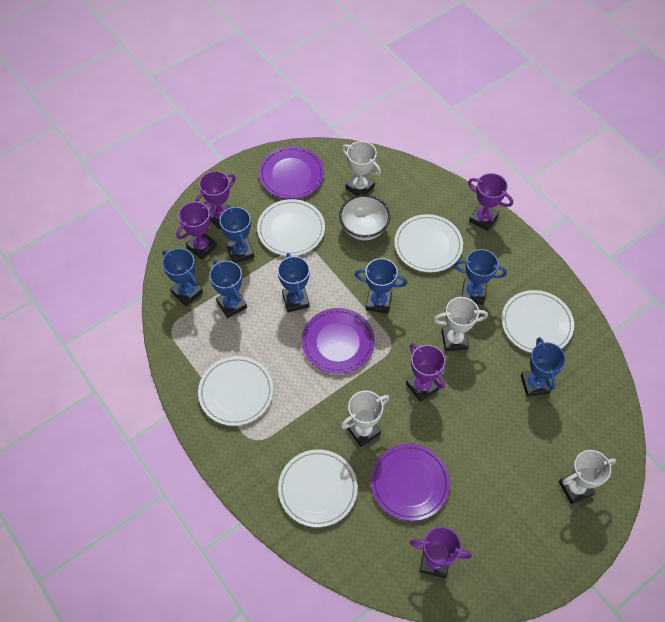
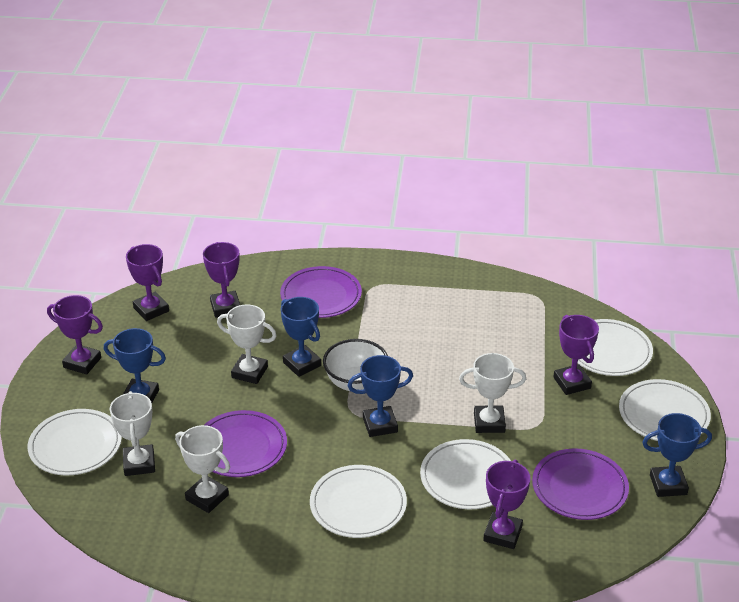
blue trophy: 7 -> 4

